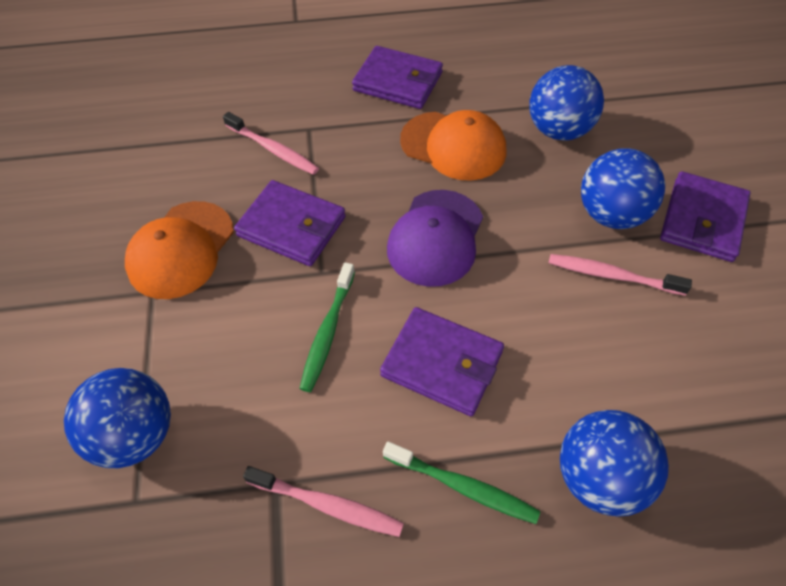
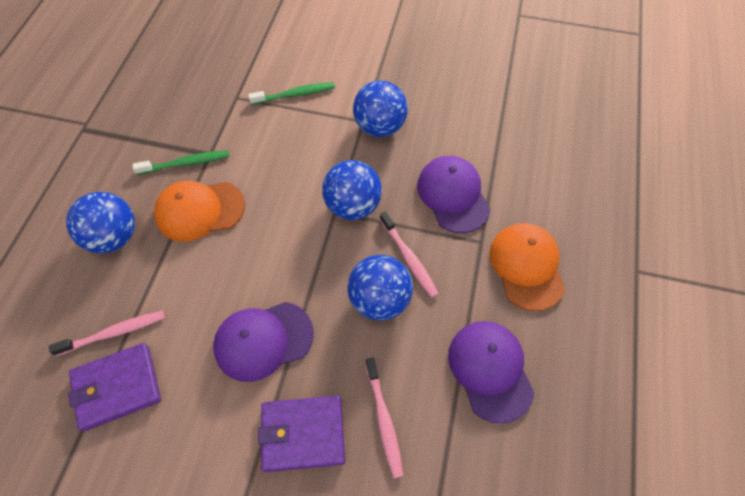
purple cap: 1 -> 3
purple wallet: 4 -> 2

